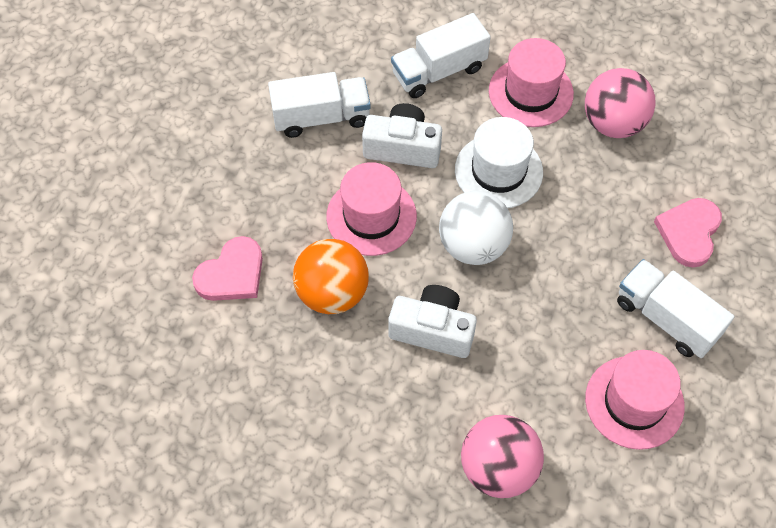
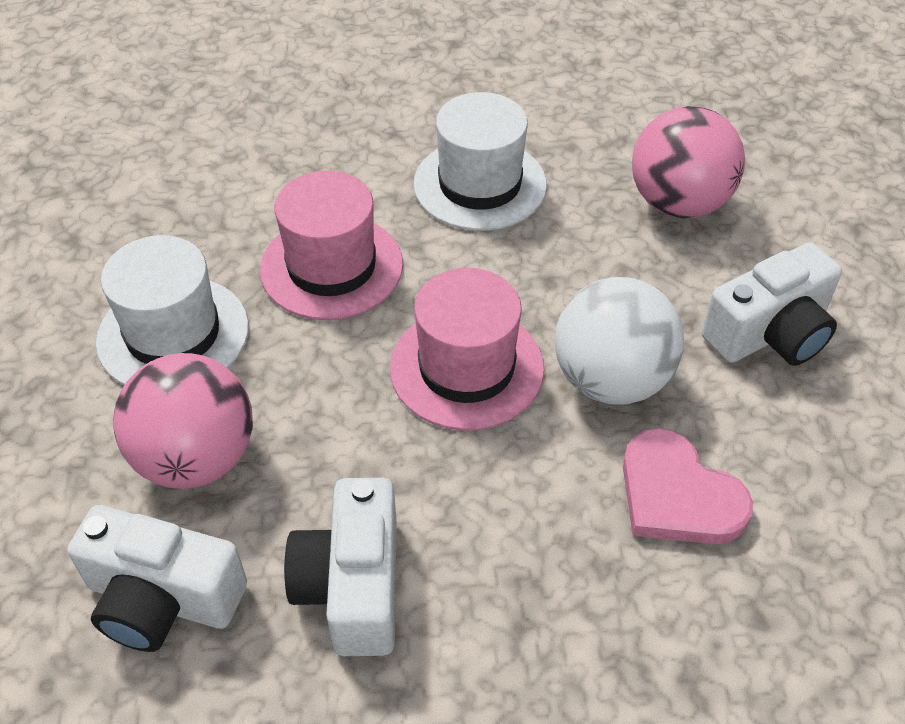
orange ball: 1 -> 0
pink hat: 3 -> 2
pink heart: 2 -> 1
white camera: 2 -> 3
white hat: 1 -> 2
white truck: 3 -> 0

